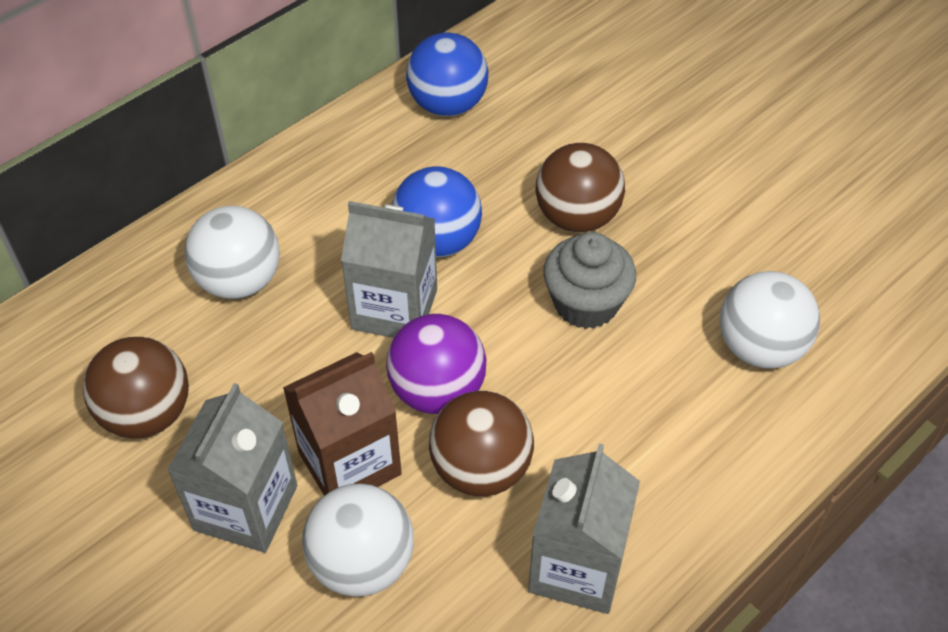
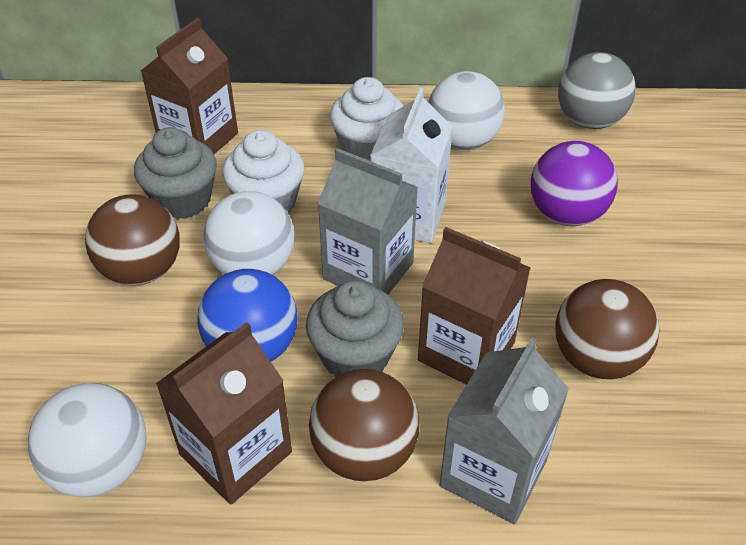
blue ball: 2 -> 1
brown carton: 1 -> 3
grey ball: 0 -> 1
grey carton: 3 -> 2
grey cupcake: 1 -> 2
white carton: 0 -> 1
white cupcake: 0 -> 2

